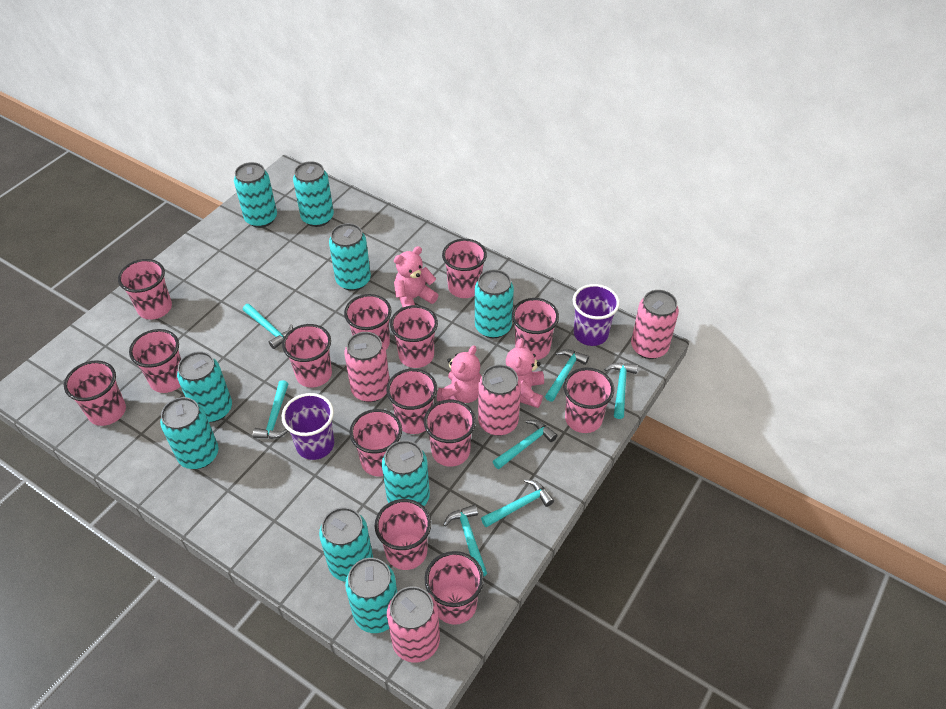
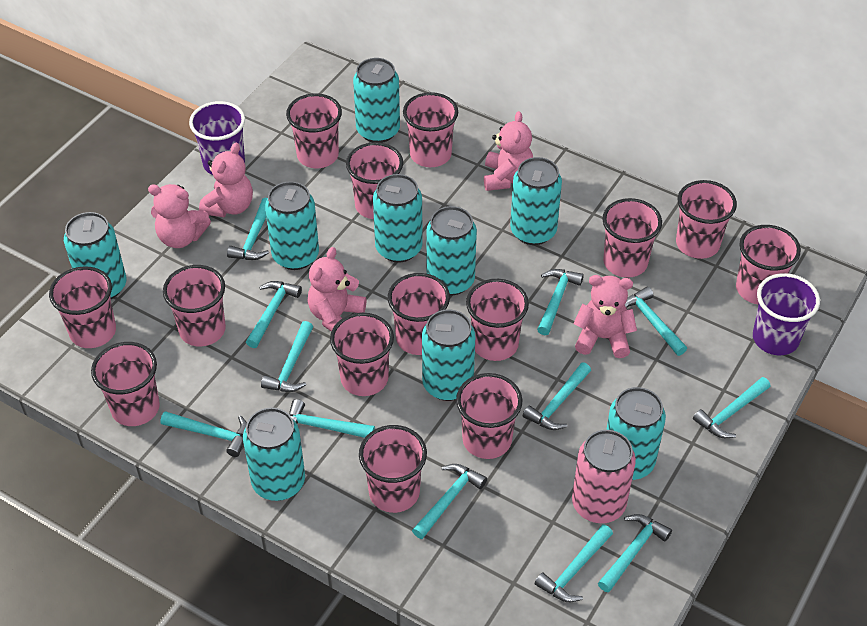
pink can: 4 -> 1
pink teddy bear: 3 -> 5
turquoise hammer: 7 -> 12

